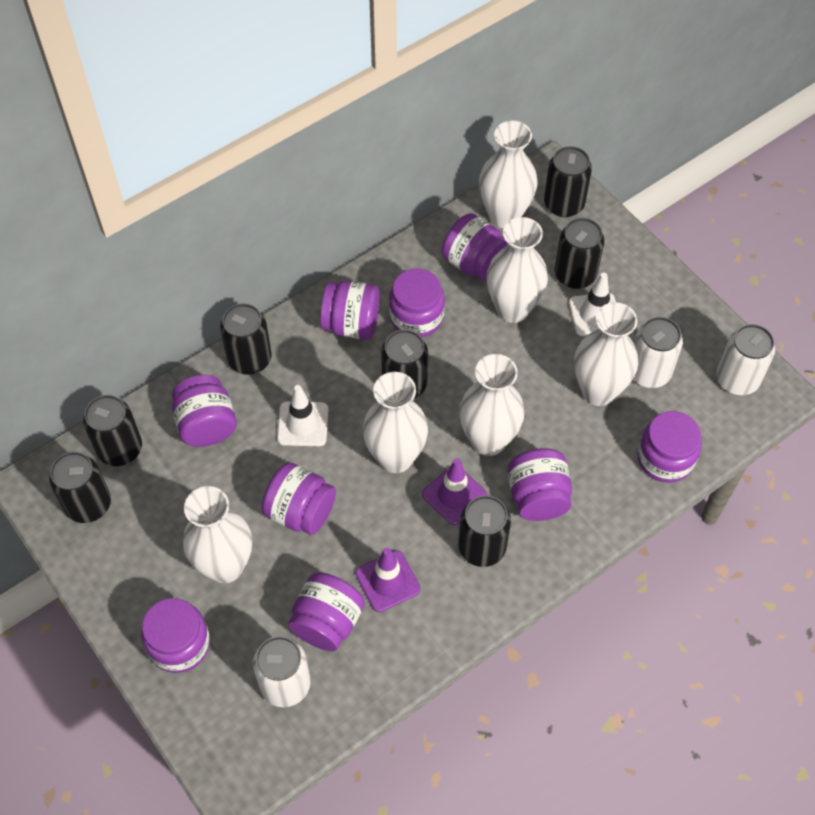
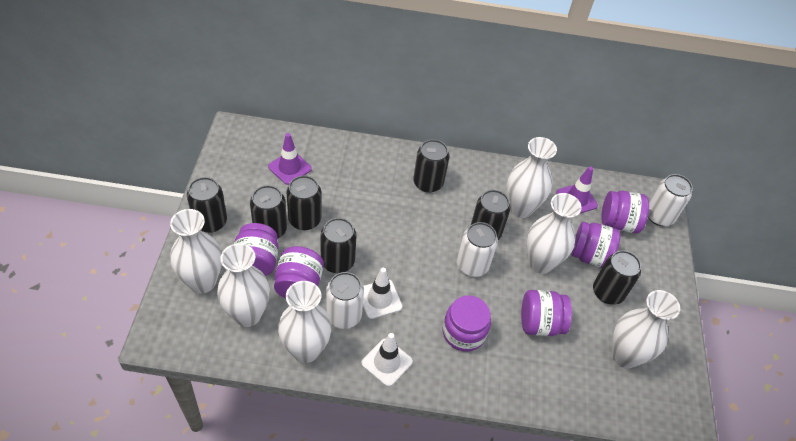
purple jar: 9 -> 6

